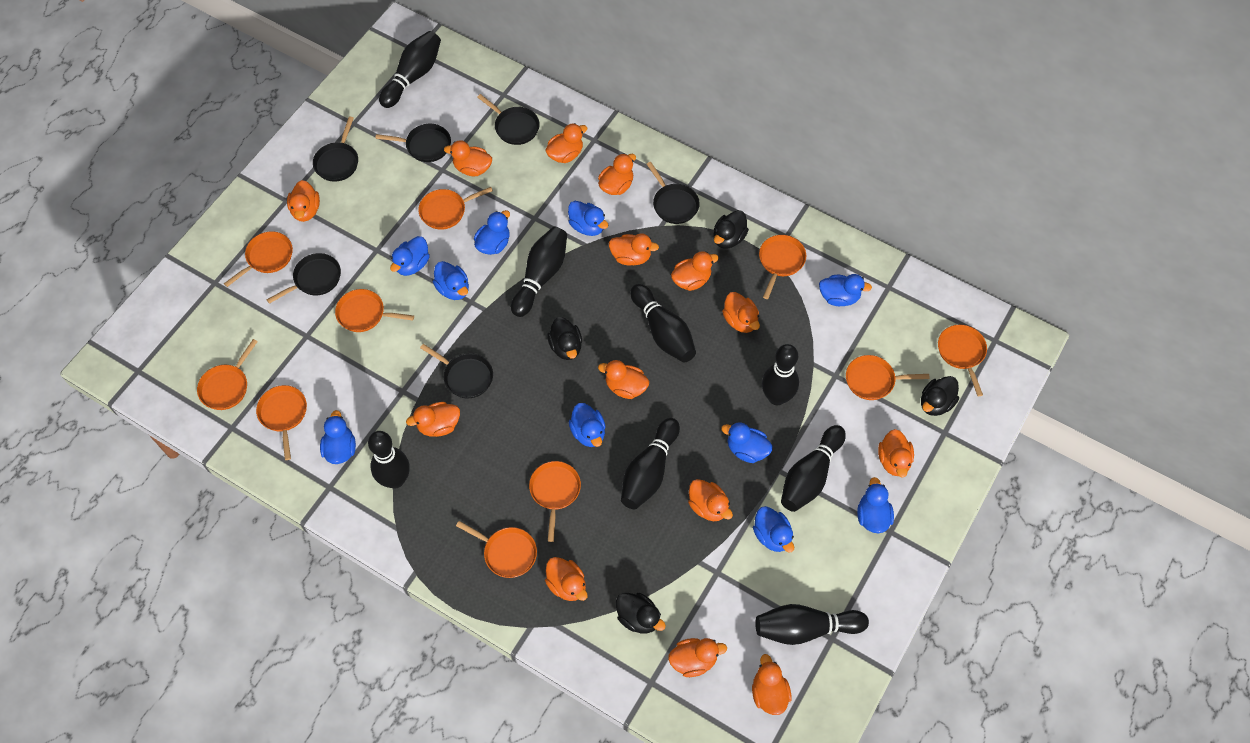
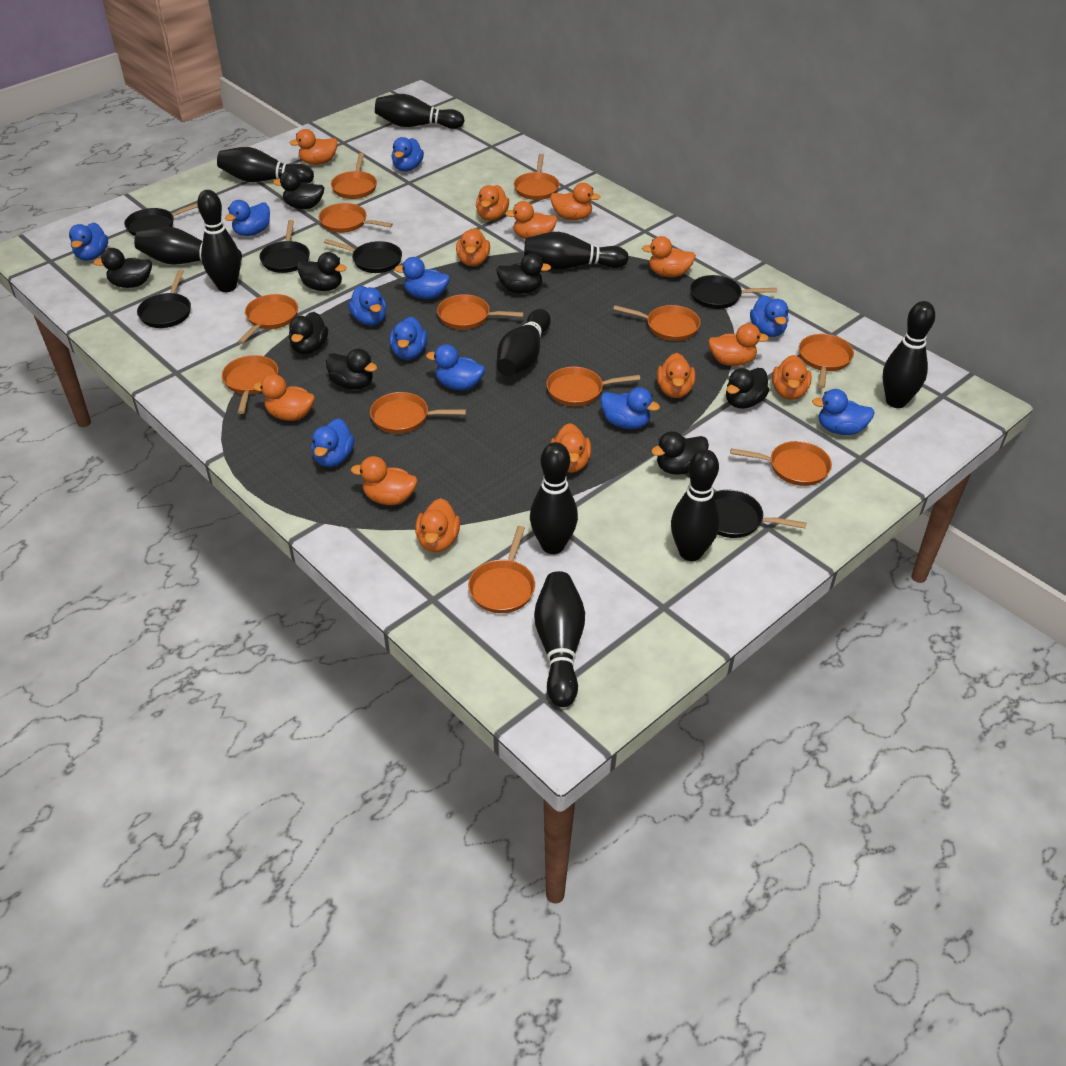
black bowling pin: 8 -> 10
black duck: 4 -> 8
blue duck: 10 -> 11
orange duck: 14 -> 13
orange pan: 10 -> 12

